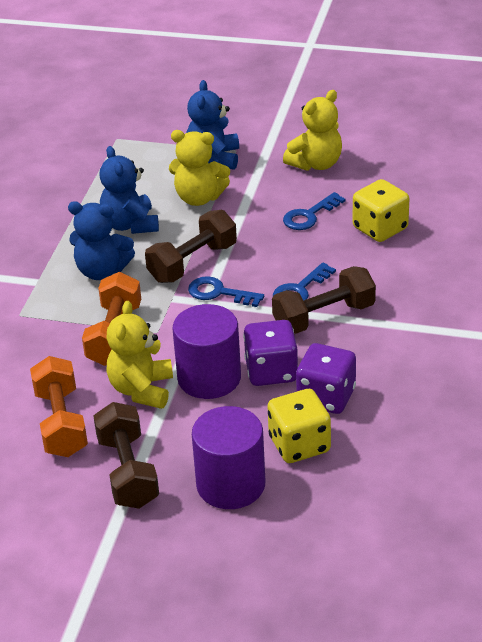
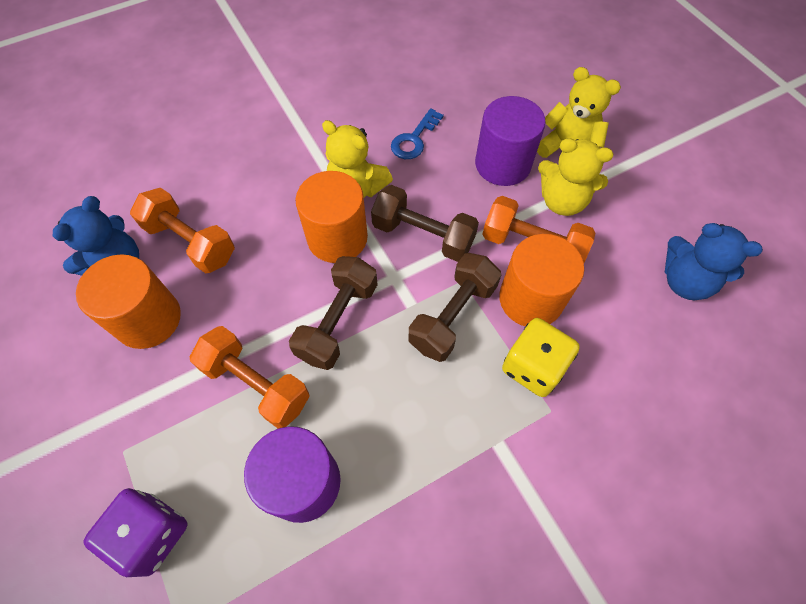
blue key: 3 -> 1
blue teddy bear: 3 -> 2
orange cylinder: 0 -> 3
orange dumbbell: 2 -> 3
purple dice: 2 -> 1
yellow dice: 2 -> 1

